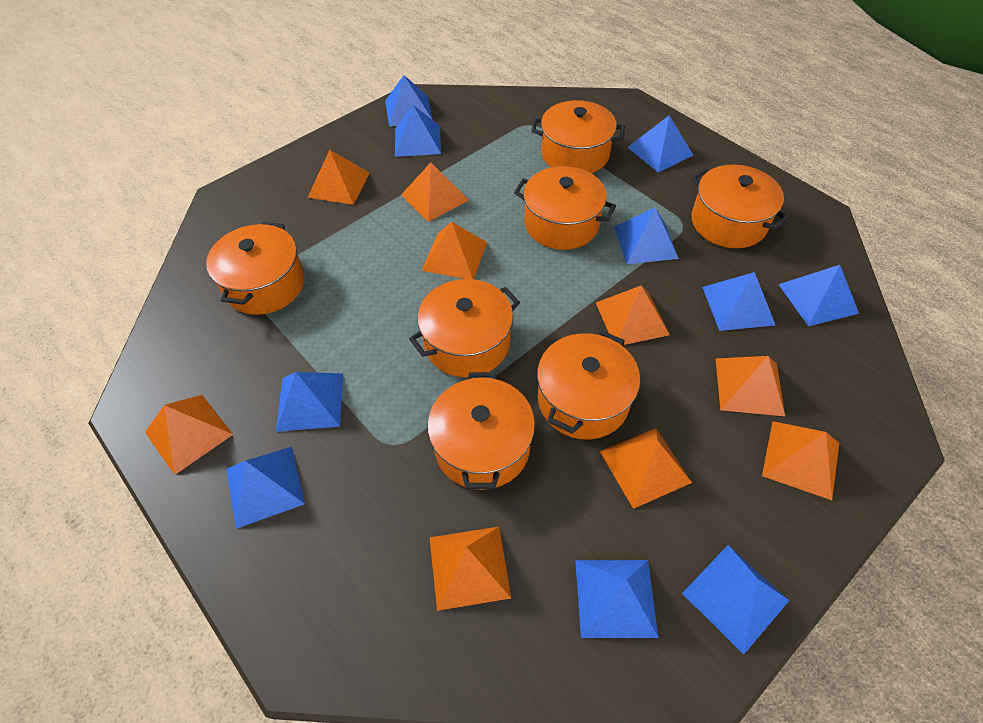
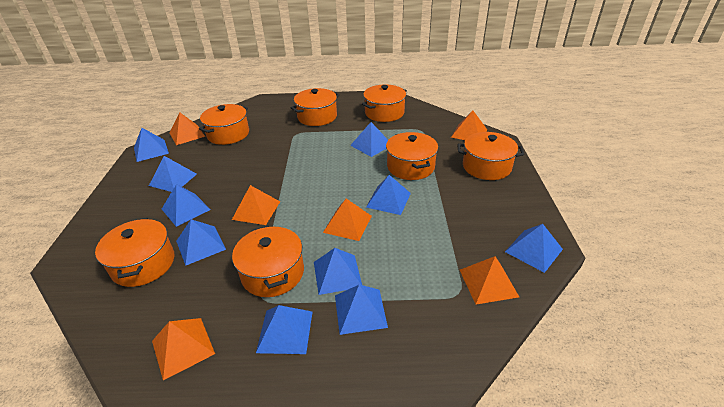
orange pyramid: 9 -> 6

